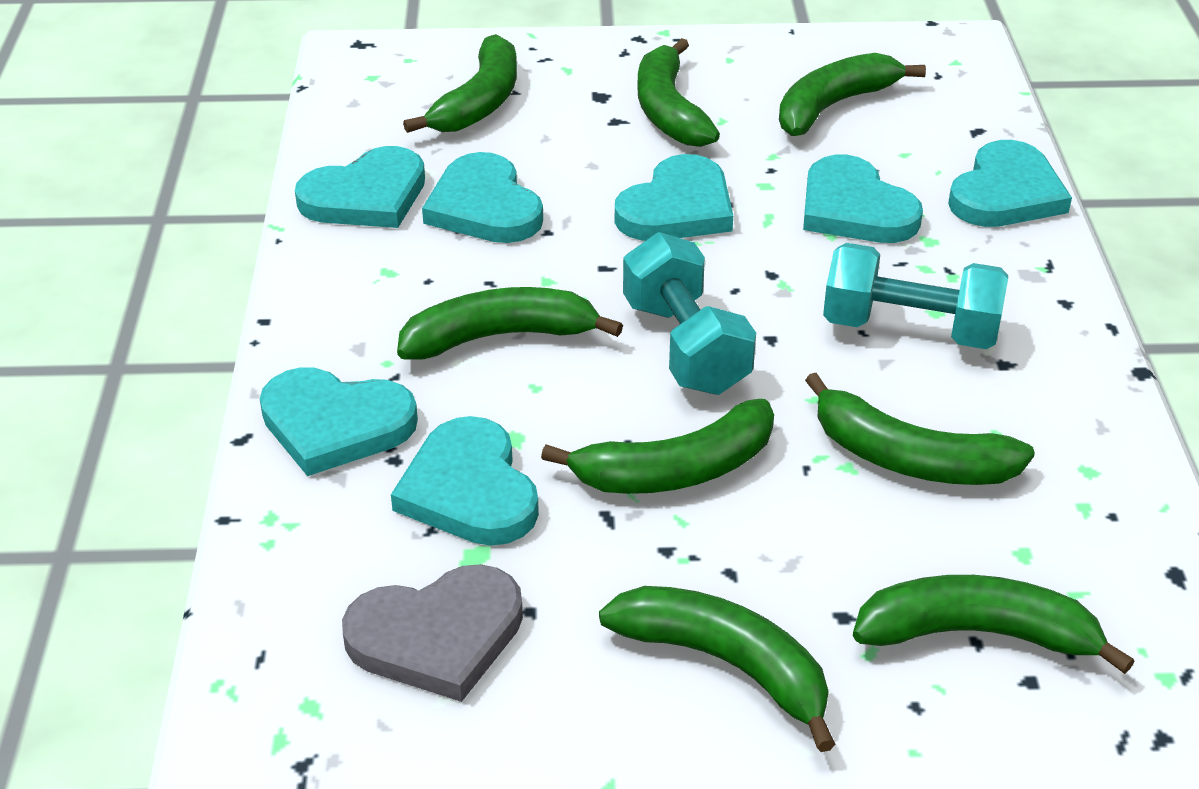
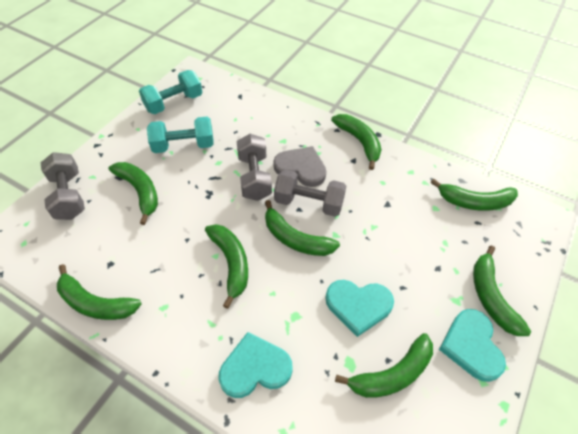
grey dumbbell: 0 -> 3
turquoise heart: 7 -> 3

